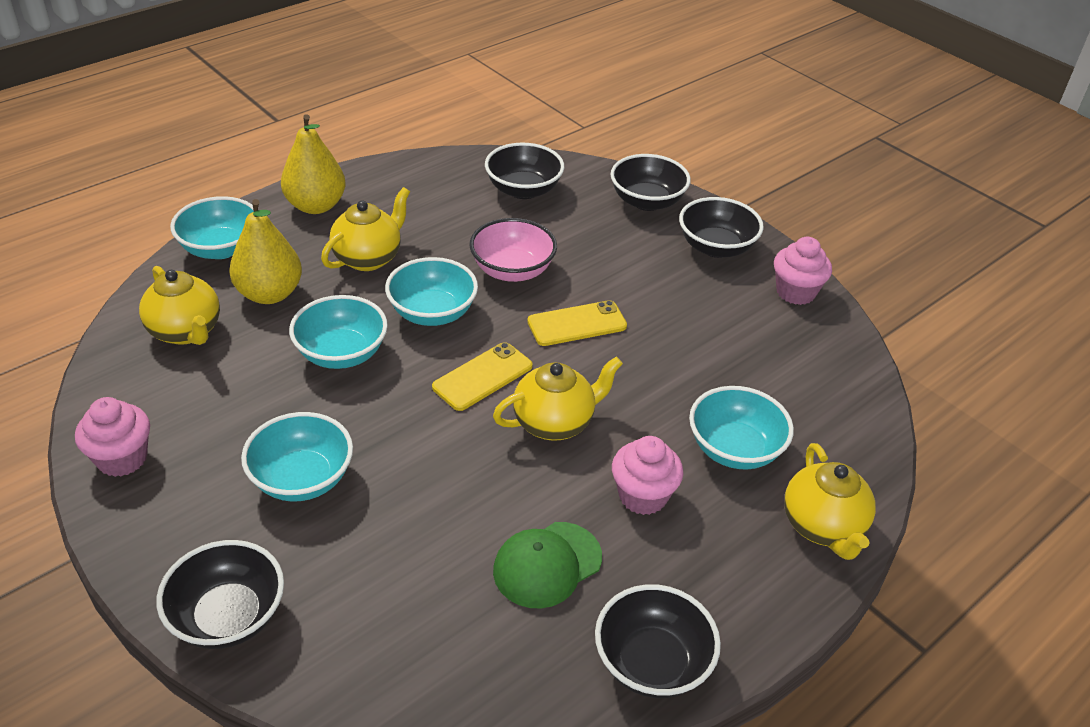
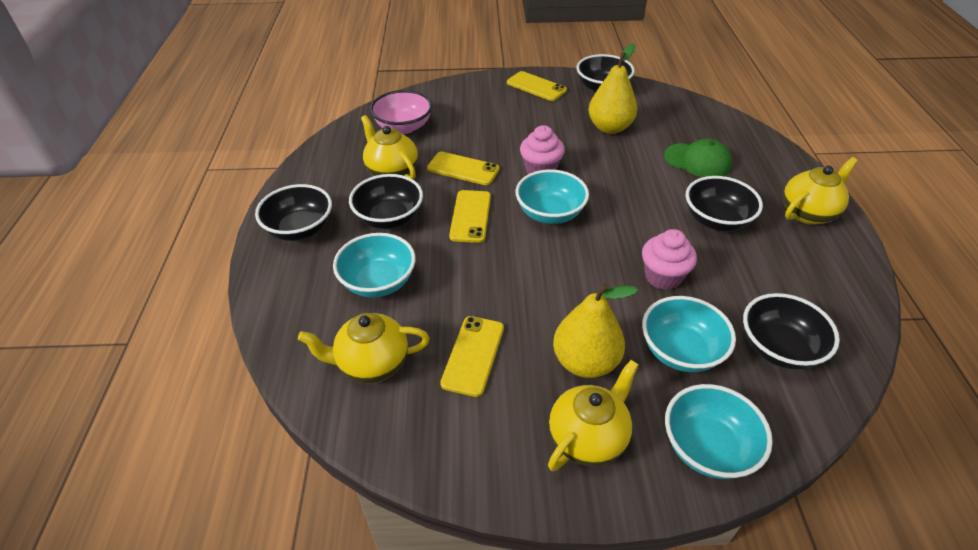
pink cupcake: 3 -> 2
turquoise bowl: 5 -> 4
yellow phone: 2 -> 4

